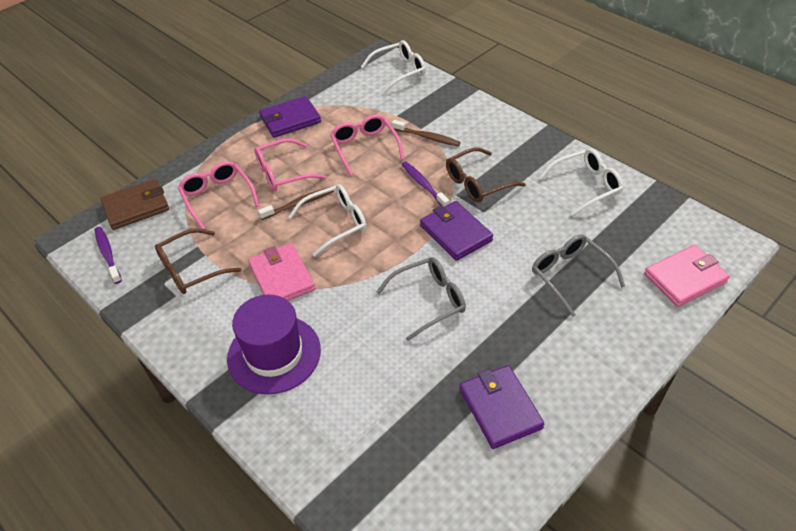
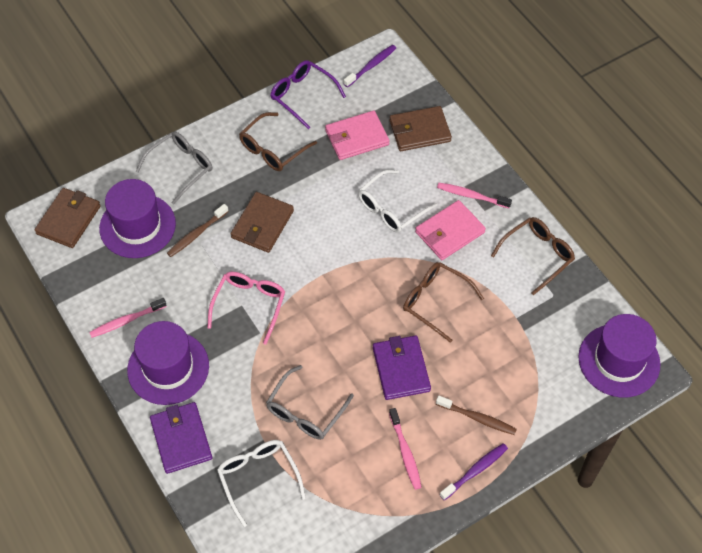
brown glasses: 2 -> 3
brown wallet: 1 -> 3
pink glasses: 3 -> 1
pink toothbrush: 0 -> 3
purple glasses: 0 -> 1
purple hat: 1 -> 3
purple wallet: 3 -> 2
white glasses: 3 -> 2

